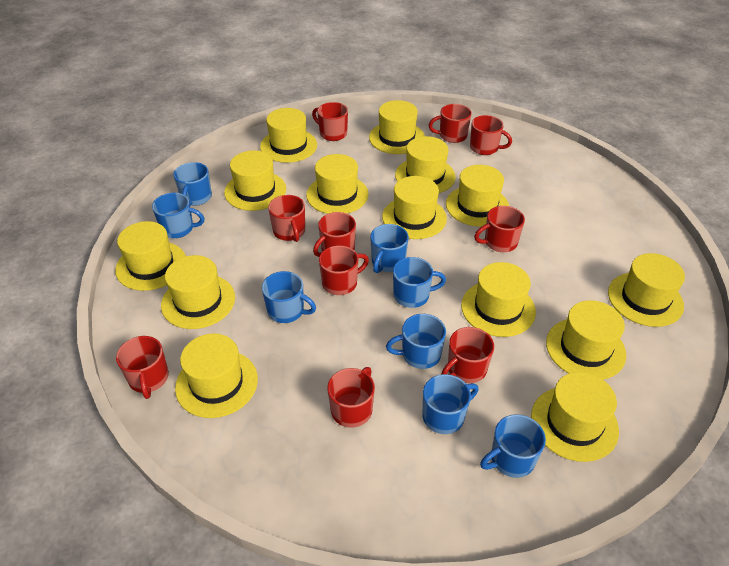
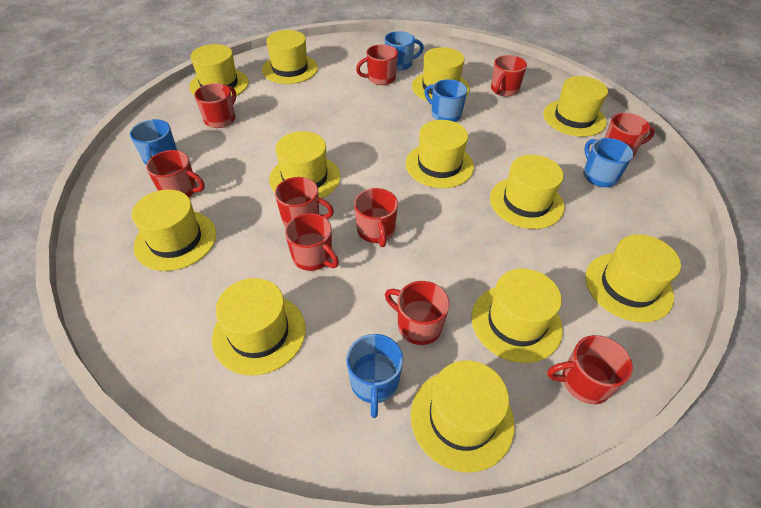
blue mug: 8 -> 5
yellow hat: 14 -> 12

